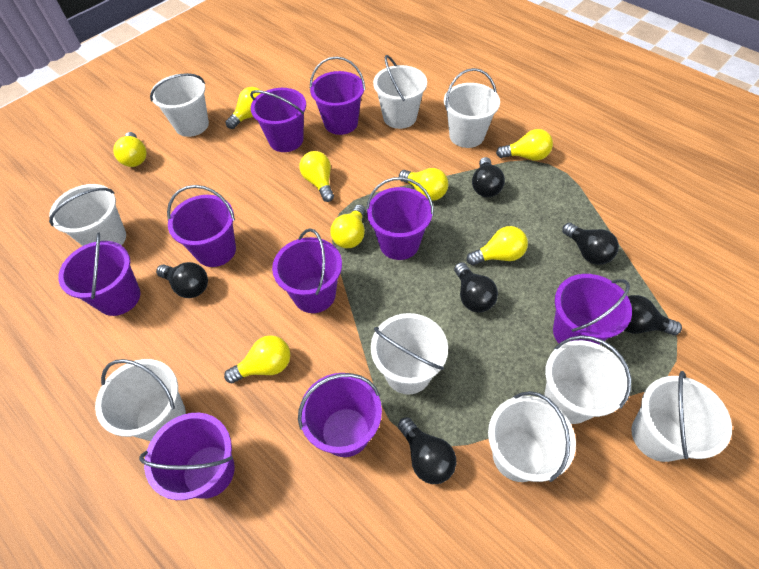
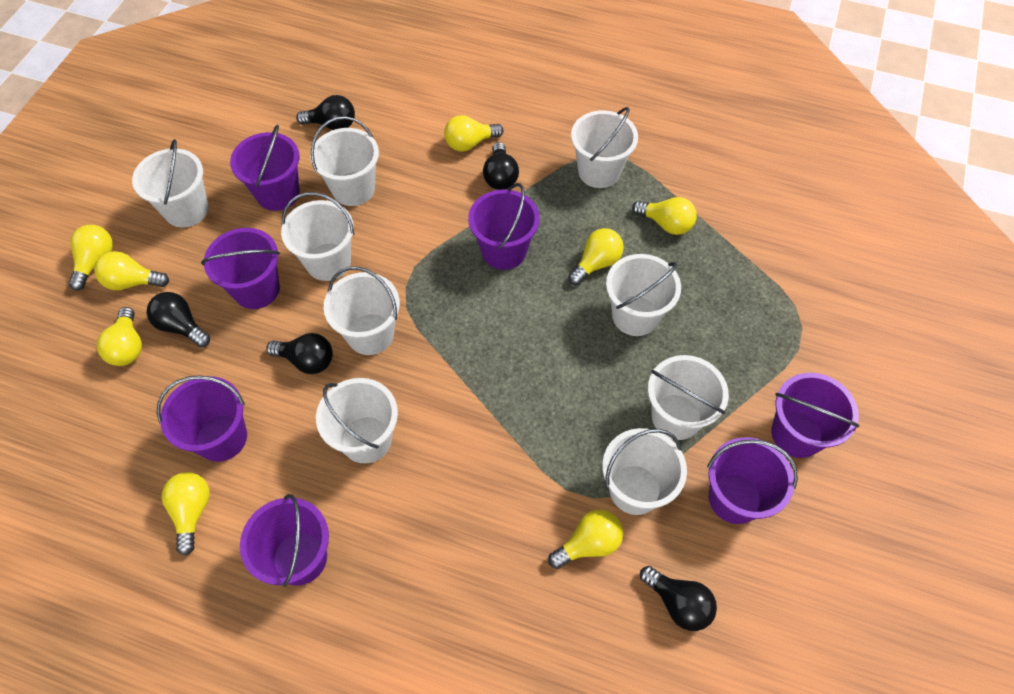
black light bulb: 6 -> 5
purple bucket: 9 -> 7

